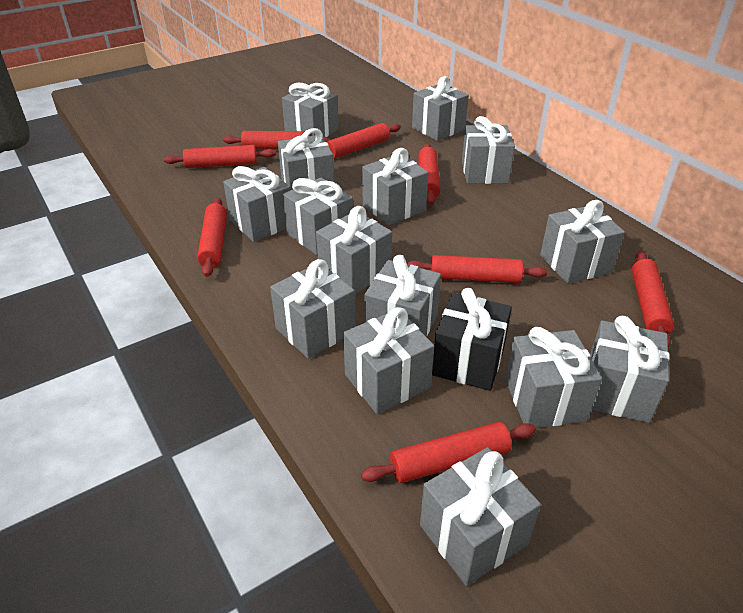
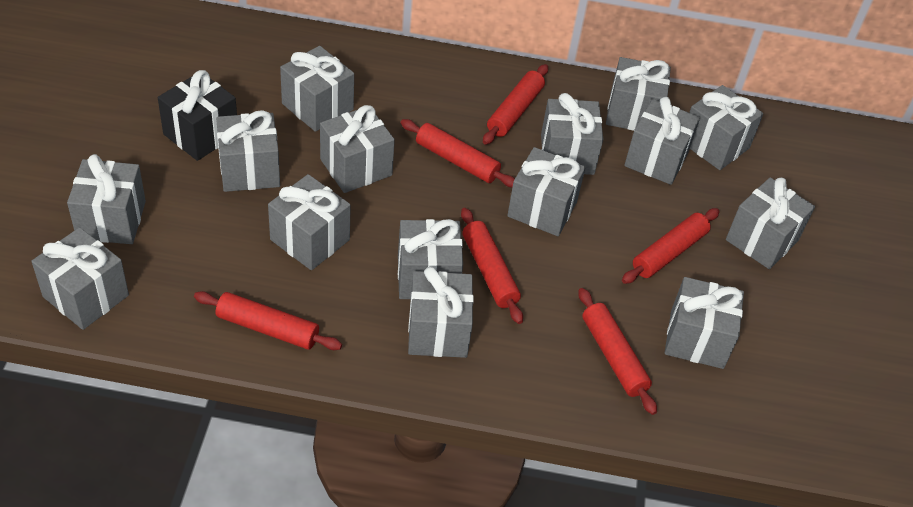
red rolling pin: 8 -> 6

